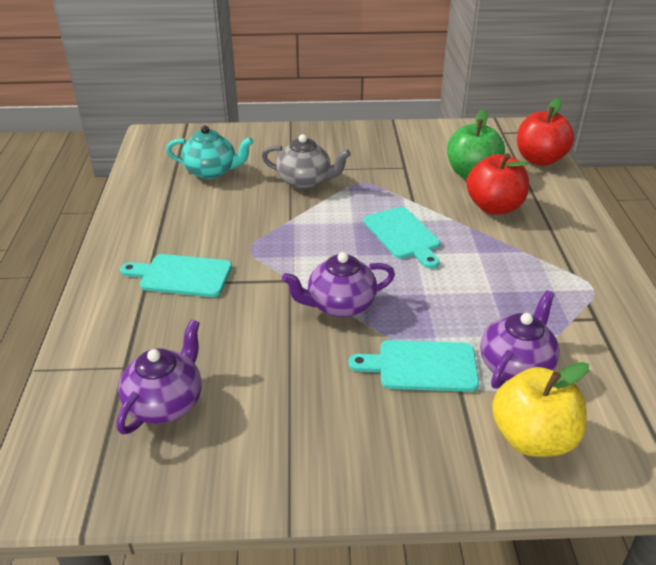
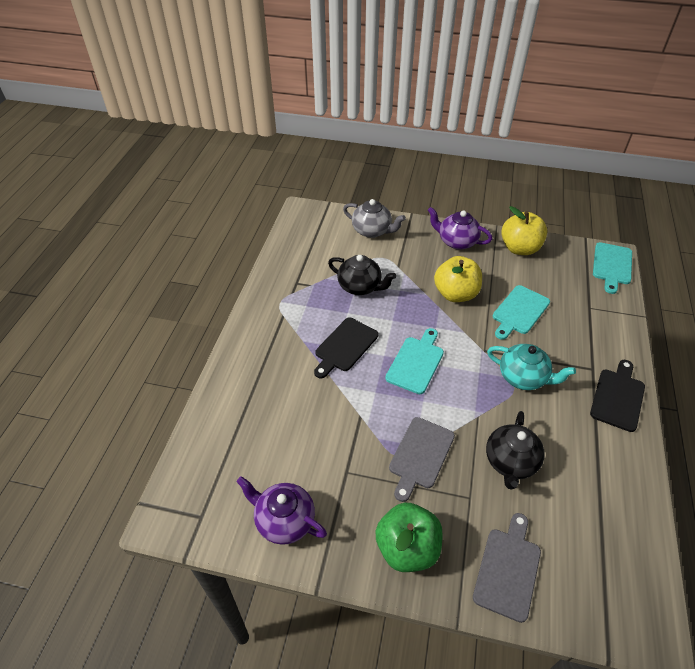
black cutting board: 0 -> 2
black teapot: 0 -> 2
grey cutting board: 0 -> 2
purple teapot: 3 -> 2
red apple: 2 -> 0
yellow apple: 1 -> 2

